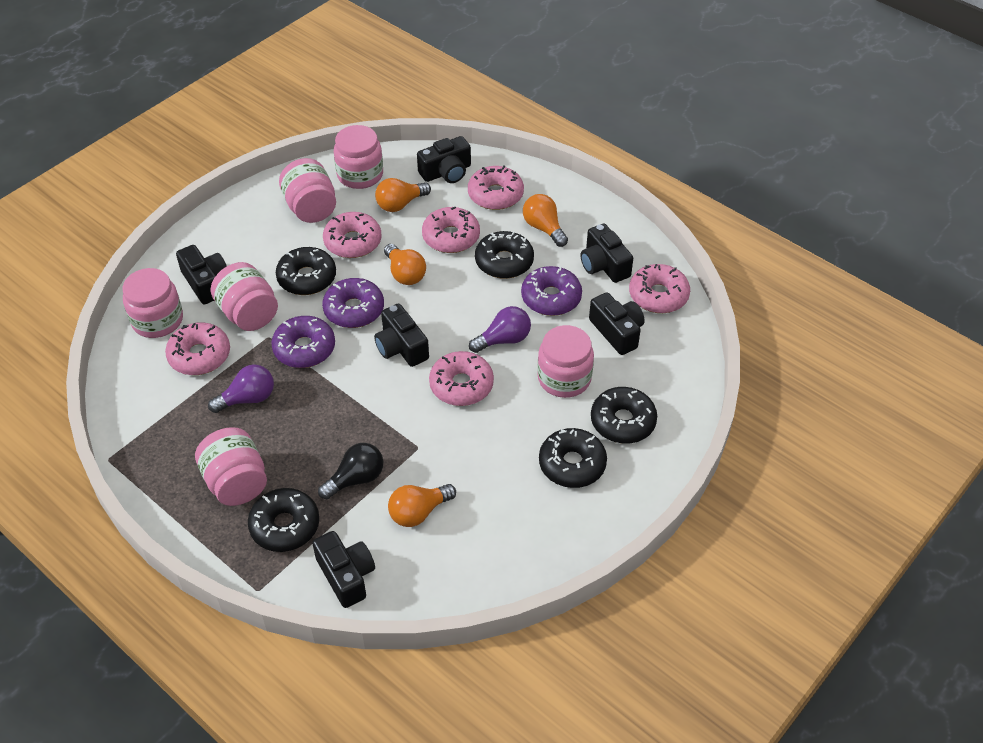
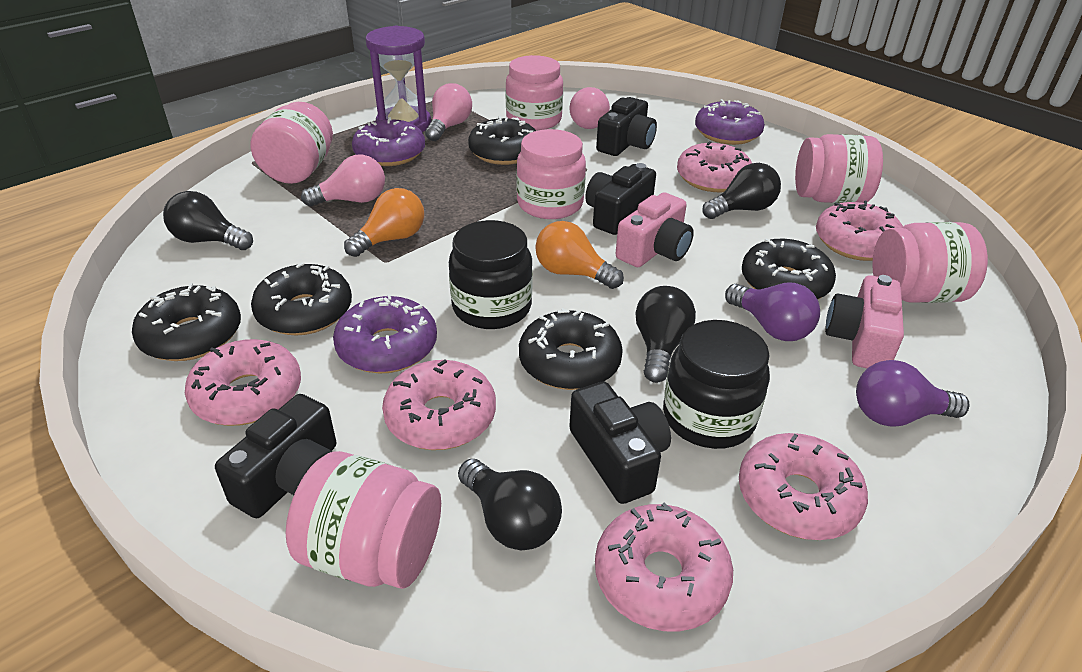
black camera: 6 -> 4
black jar: 0 -> 2
black light bulb: 1 -> 4
orange light bulb: 4 -> 2
pink camera: 0 -> 2
pink light bulb: 0 -> 3
purple hourglass: 0 -> 1

